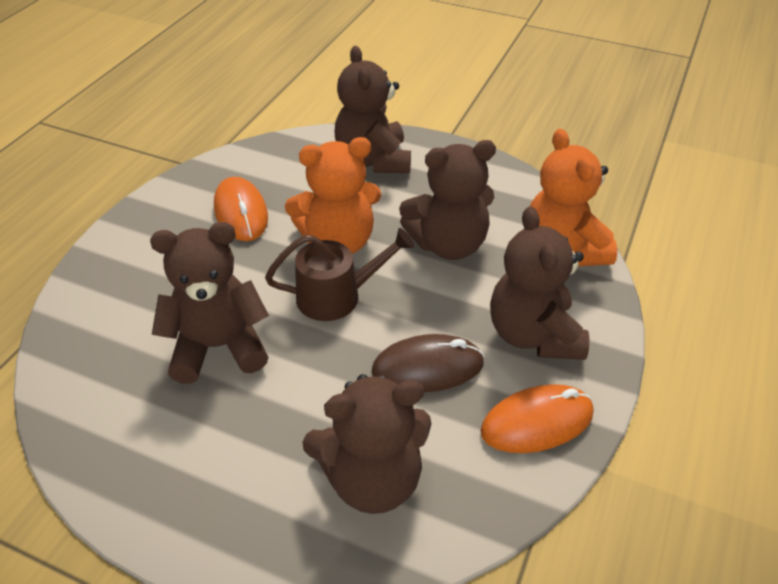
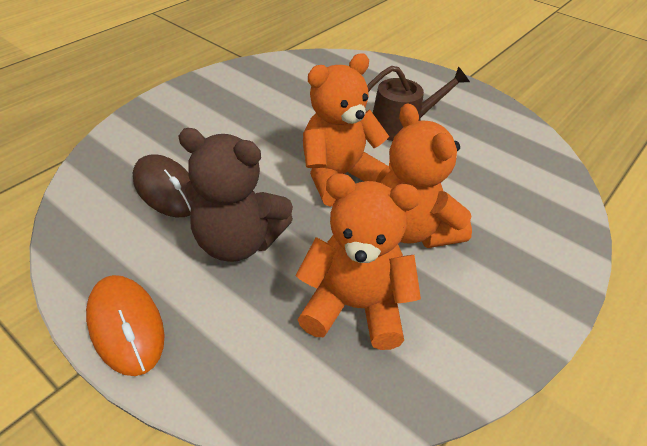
brown teddy bear: 5 -> 1
orange mouse: 2 -> 1
orange teddy bear: 2 -> 3

